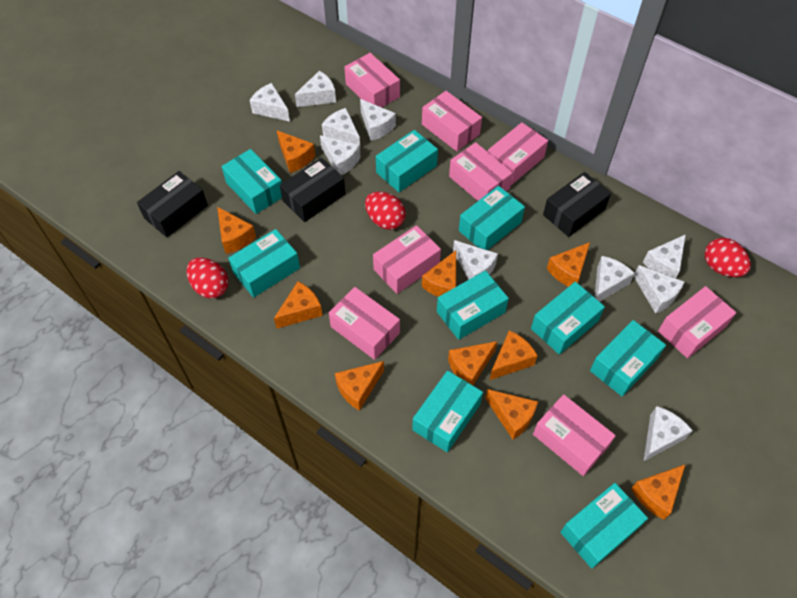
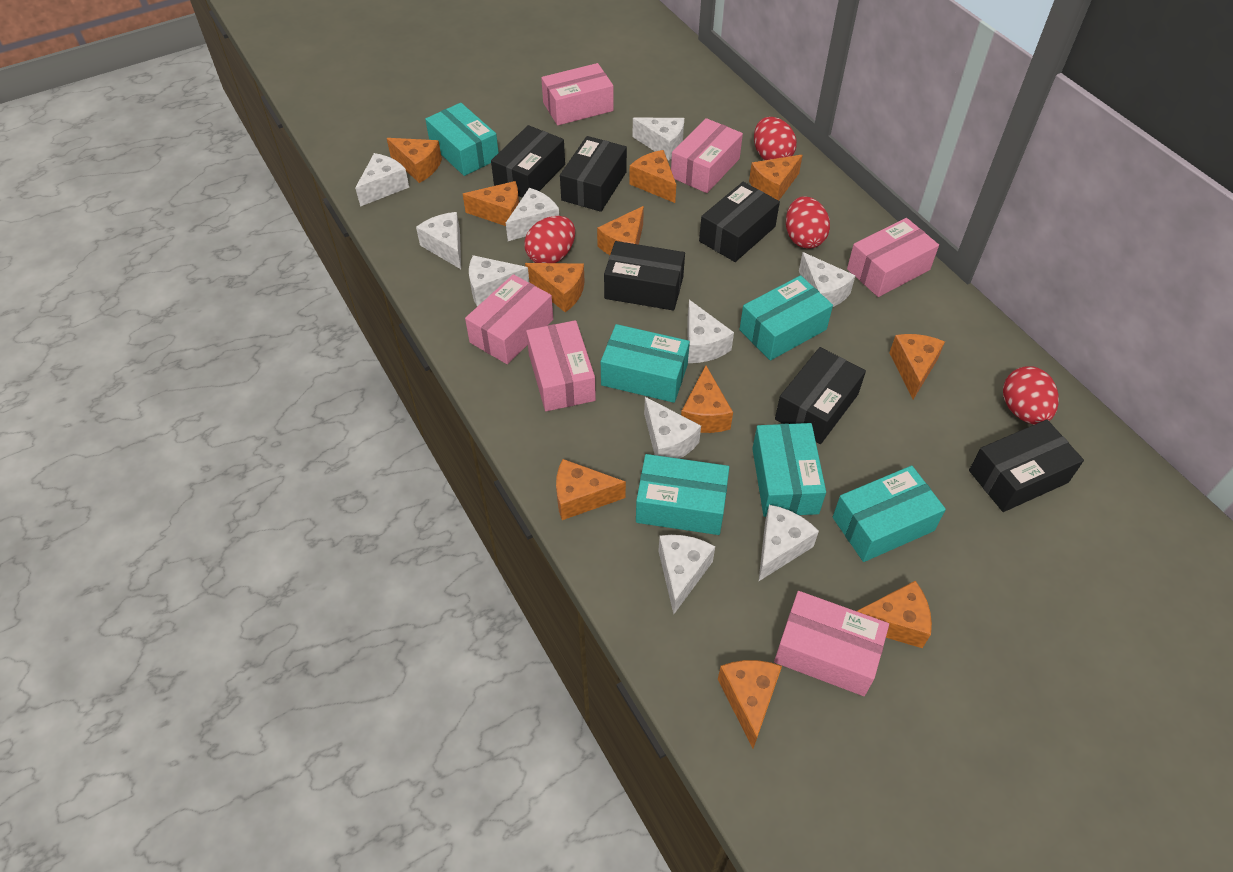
black box: 3 -> 6
orange cheese: 10 -> 11
pink box: 8 -> 6
red egg: 3 -> 4
turquoise box: 9 -> 6

